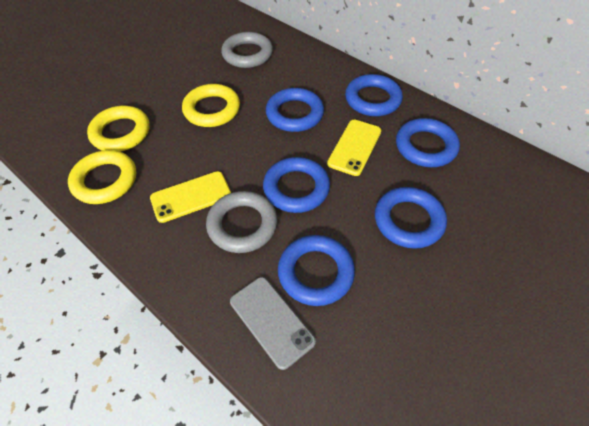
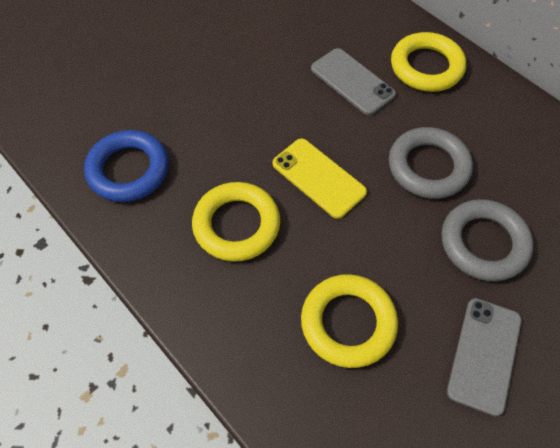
blue ring: 6 -> 1
grey phone: 1 -> 2
yellow phone: 2 -> 1

